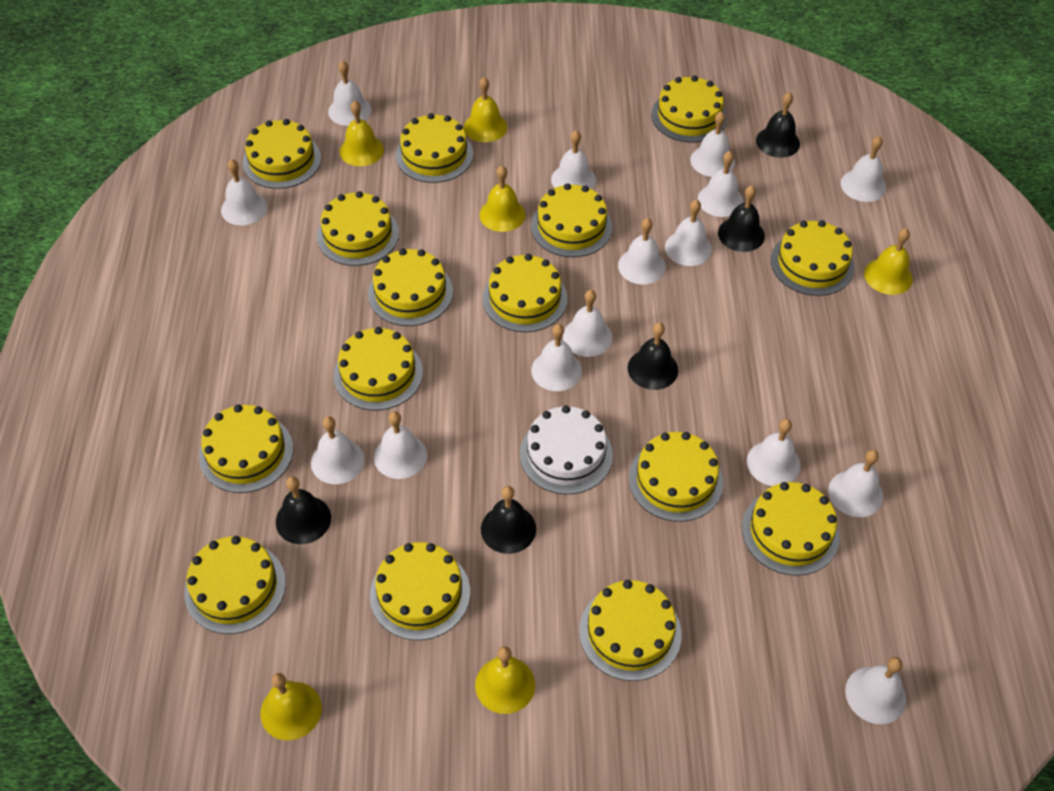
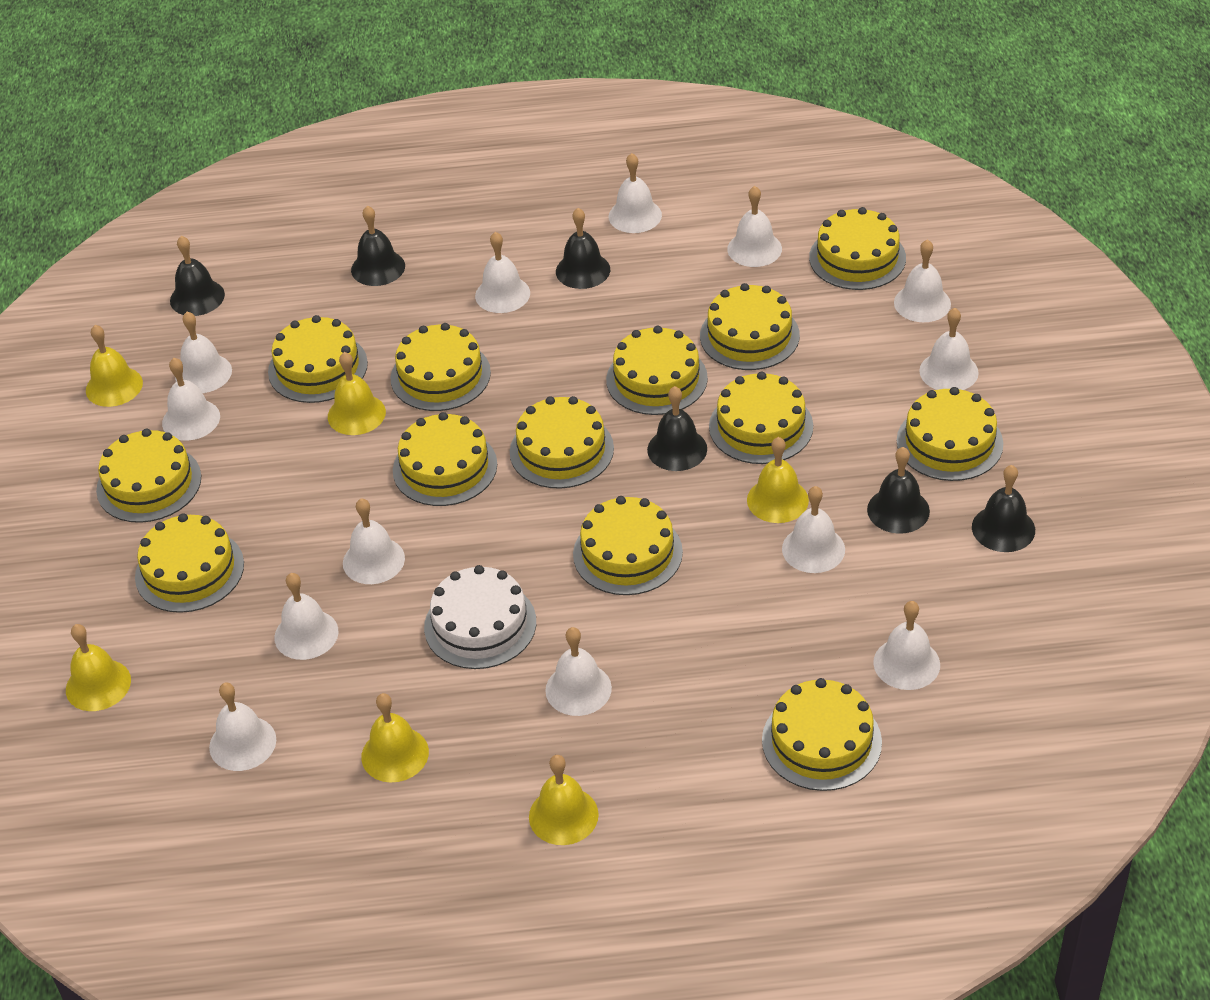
black bell: 5 -> 6
white bell: 15 -> 13
yellow cake: 15 -> 13

